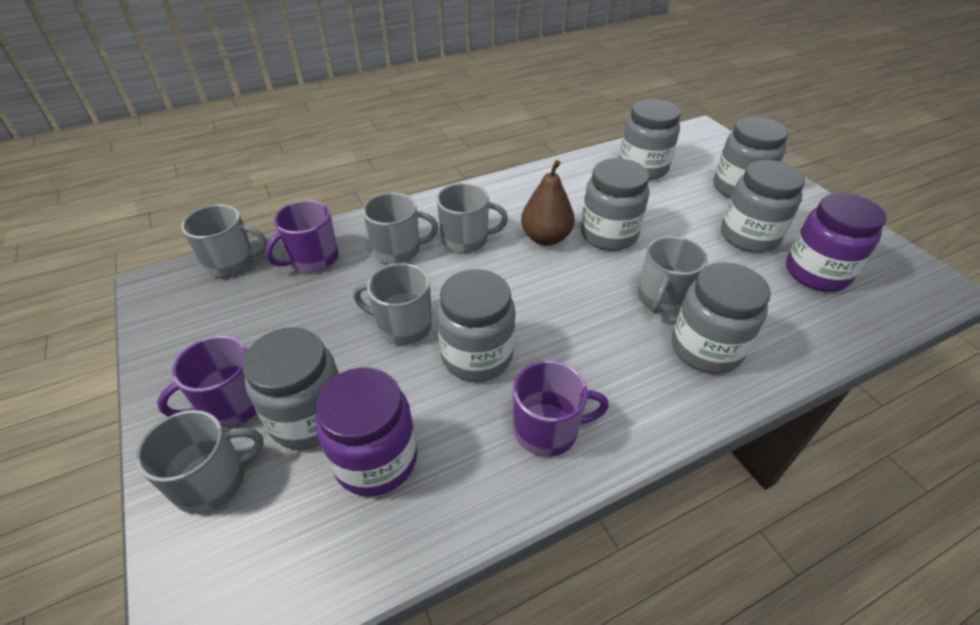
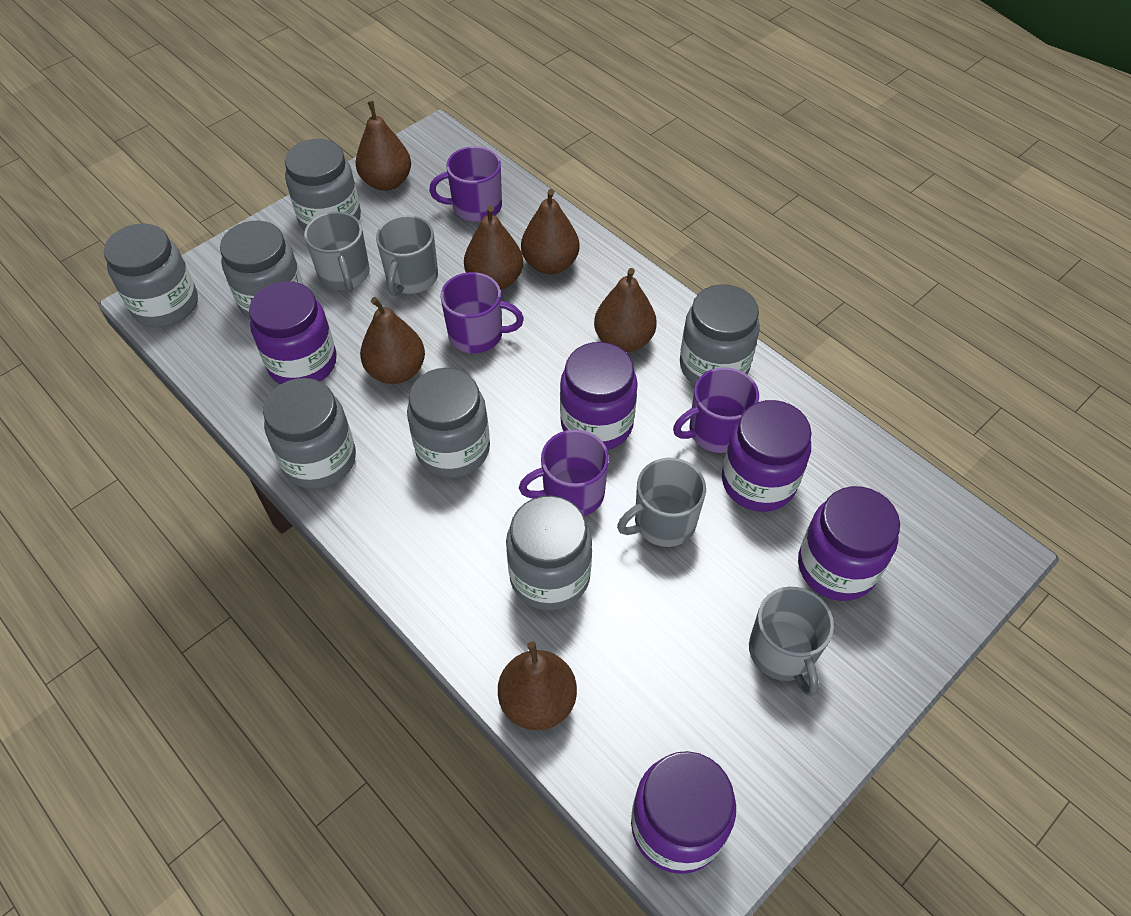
brown pear: 1 -> 6
grey mug: 6 -> 4
purple jar: 2 -> 5
purple mug: 3 -> 4

